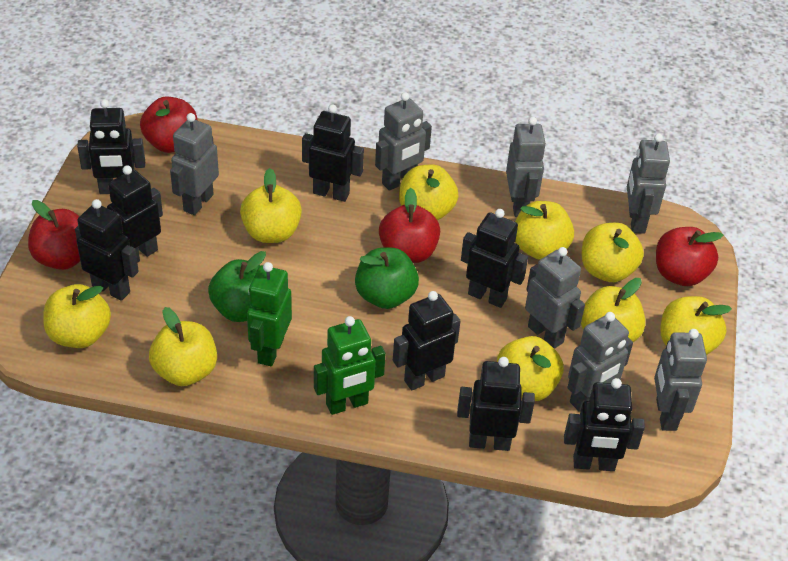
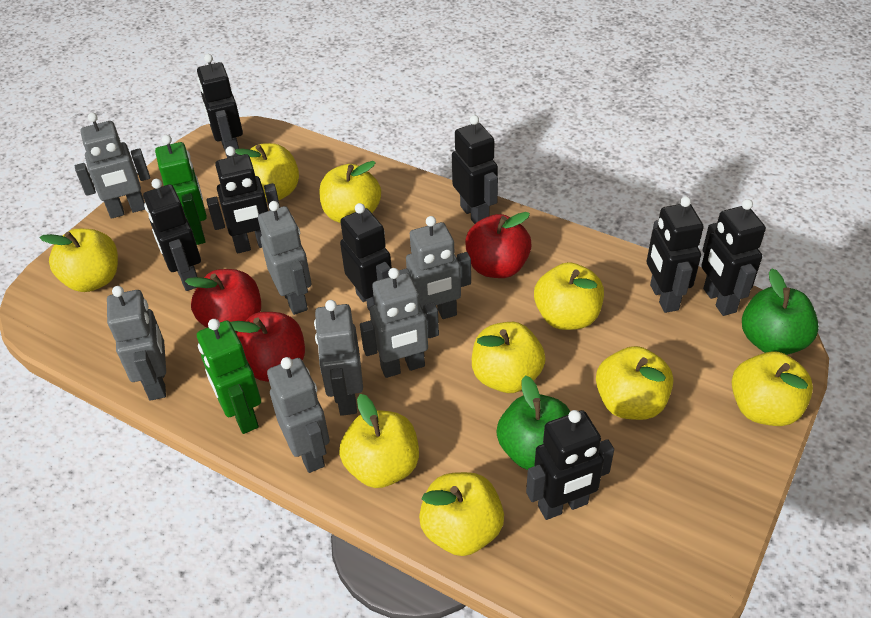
red apple: 4 -> 3

